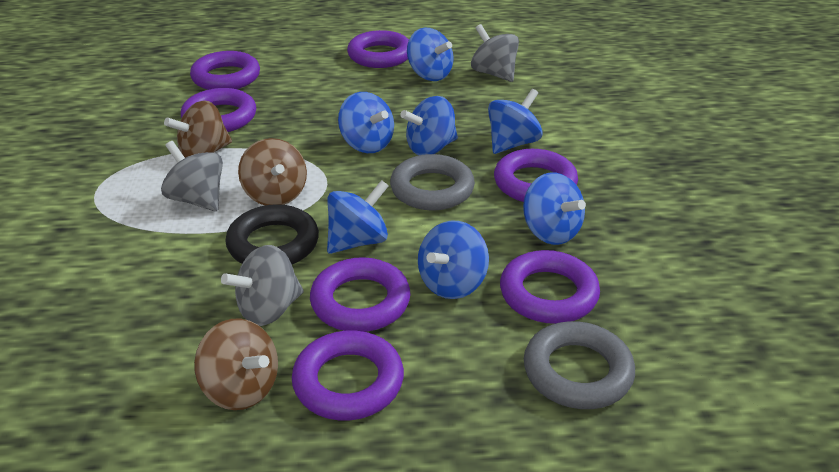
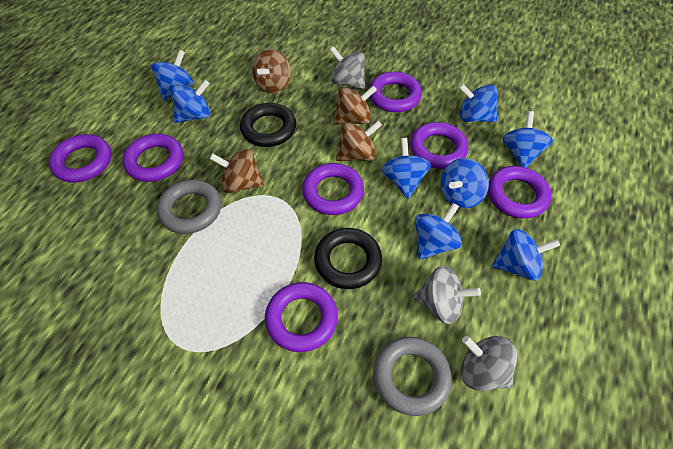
black ring: 1 -> 2
blue spinning top: 7 -> 8
brown spinning top: 3 -> 4

